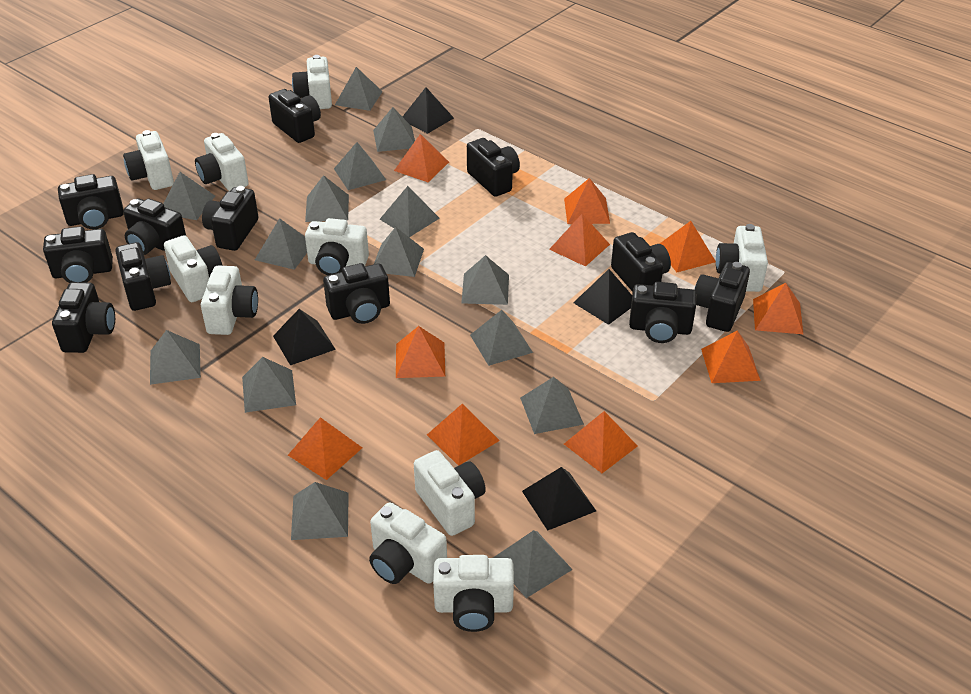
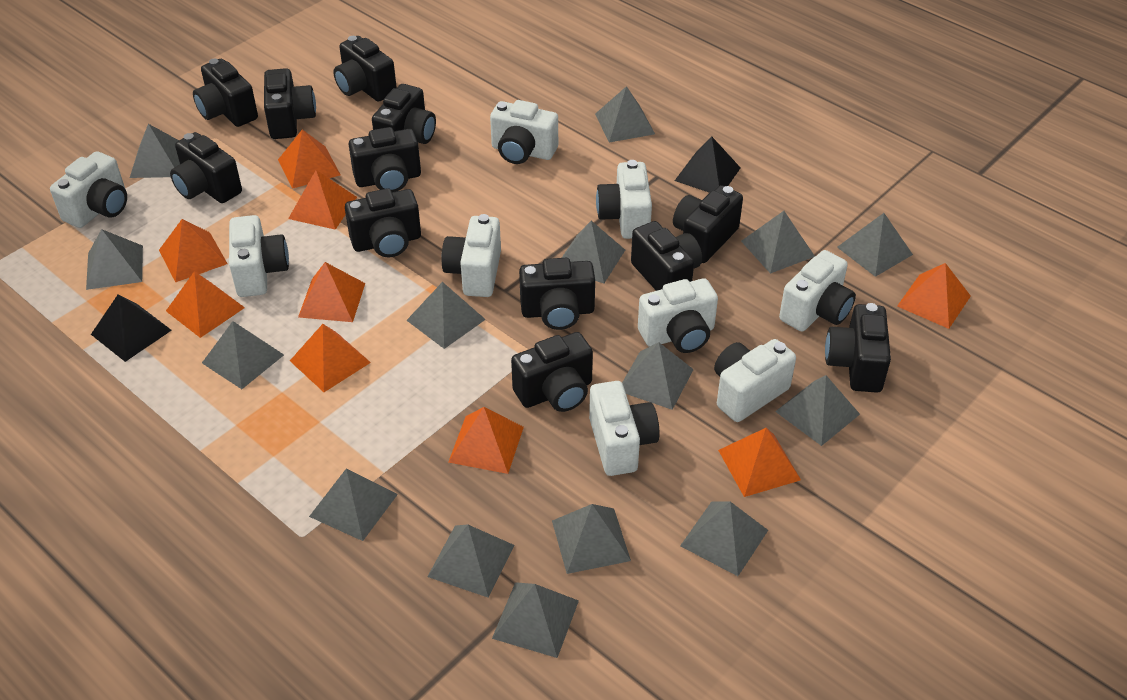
black pyramid: 4 -> 2
orange pyramid: 10 -> 9
white camera: 10 -> 9

